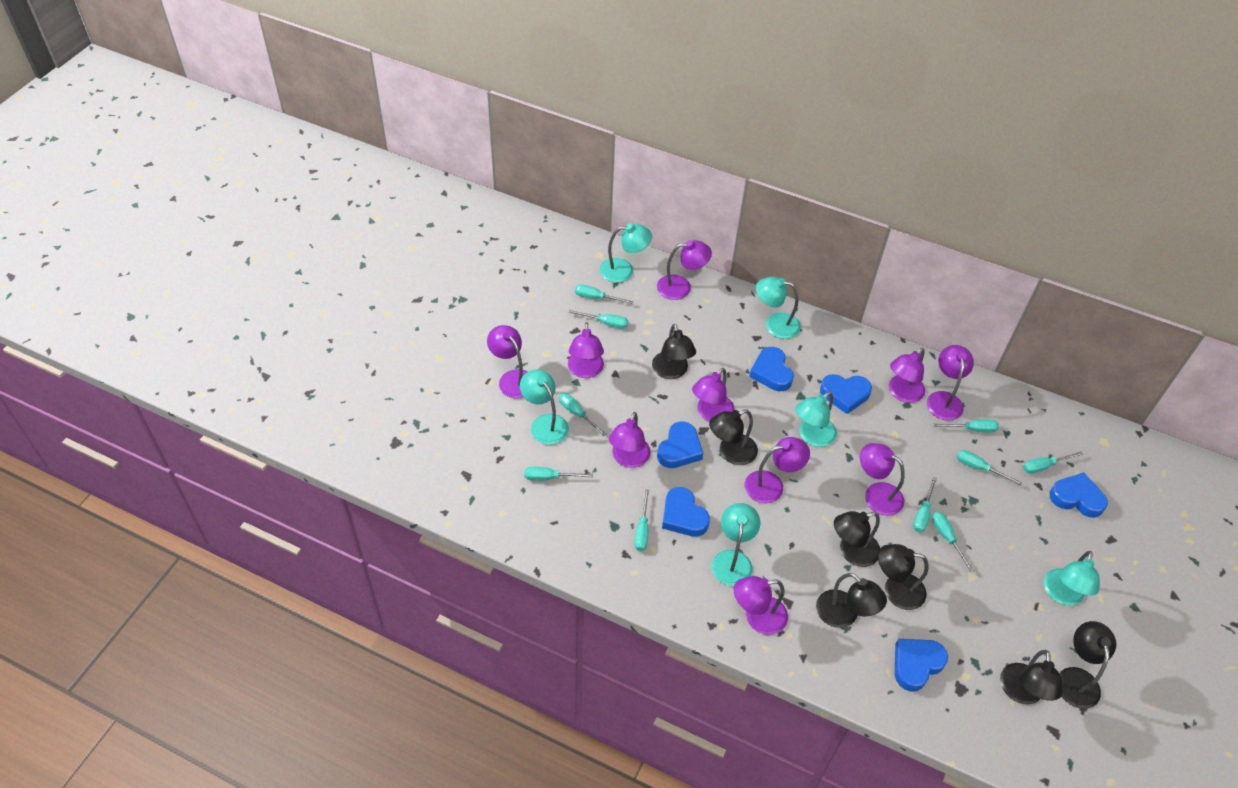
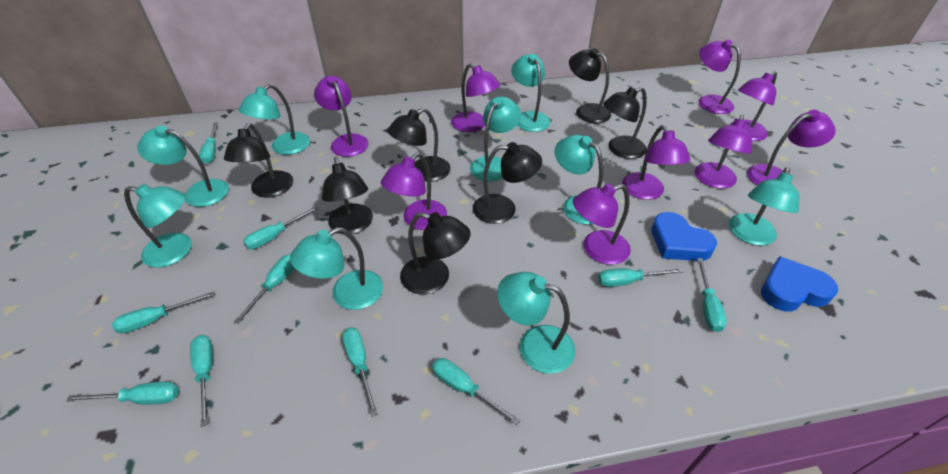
blue heart: 6 -> 2
purple lamp: 10 -> 9
turquoise lamp: 6 -> 9

